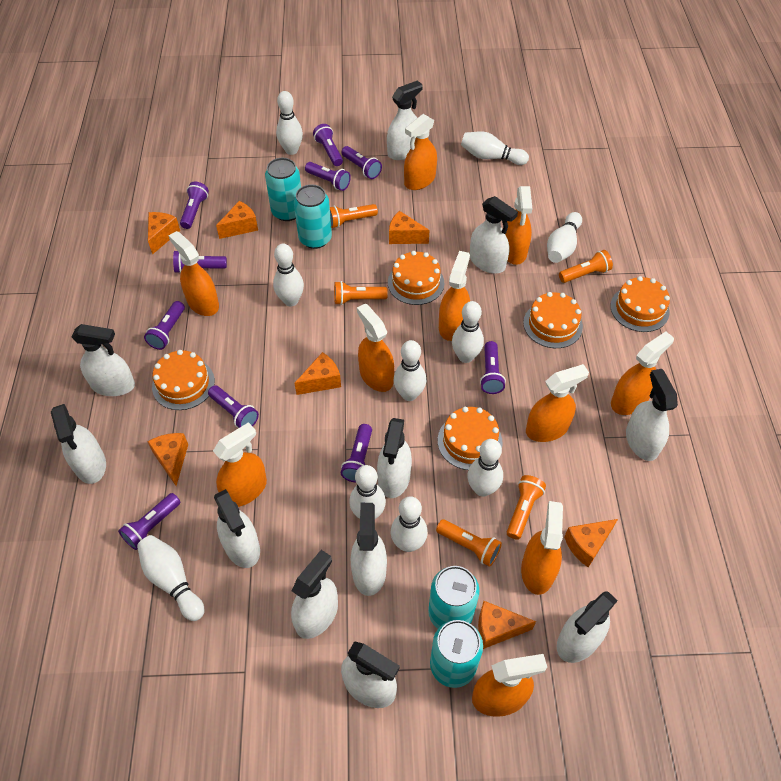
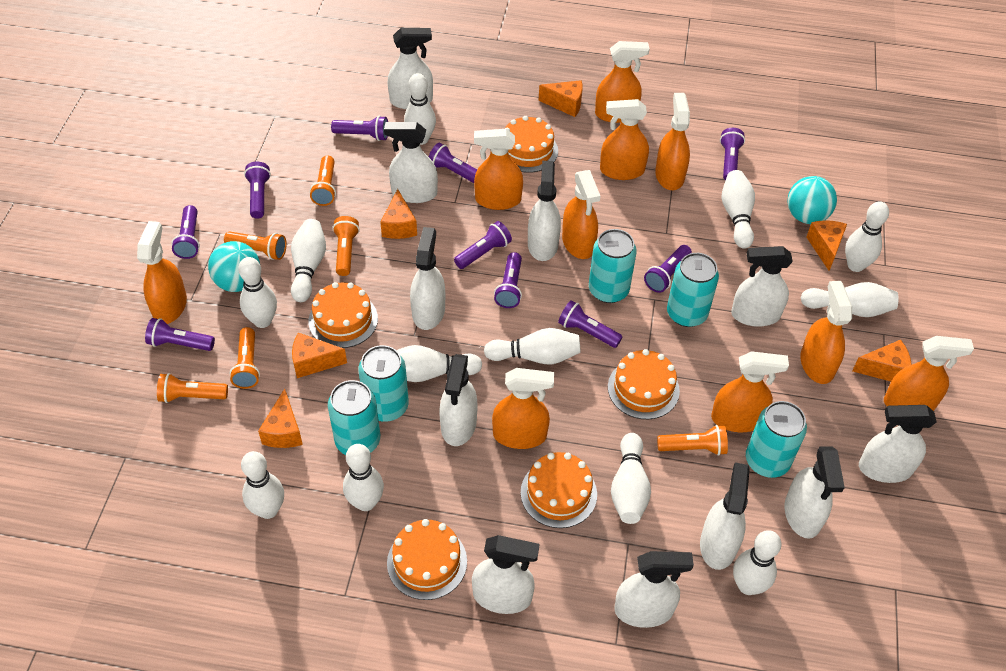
orange cheese: 7 -> 6
orange flashlight: 5 -> 6
turquoise ball: 0 -> 2
turquoise can: 4 -> 5
white bowling pin: 10 -> 12

